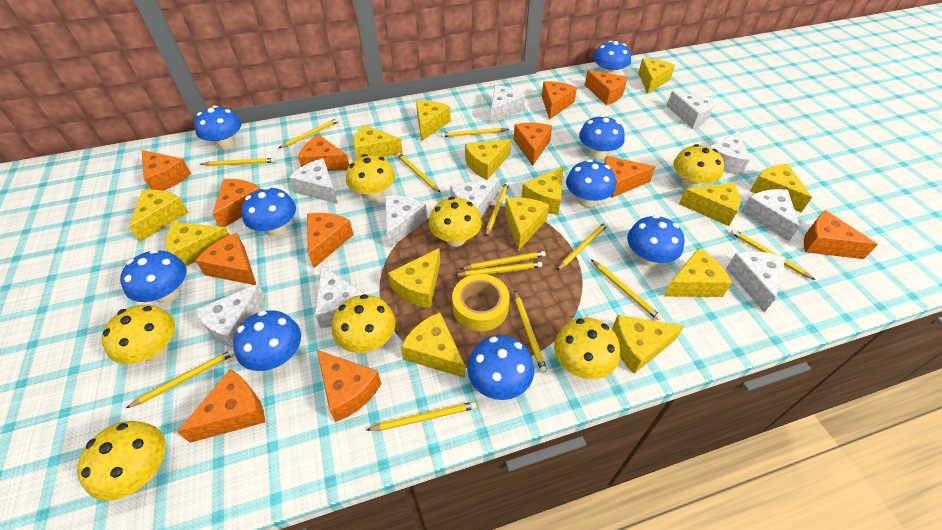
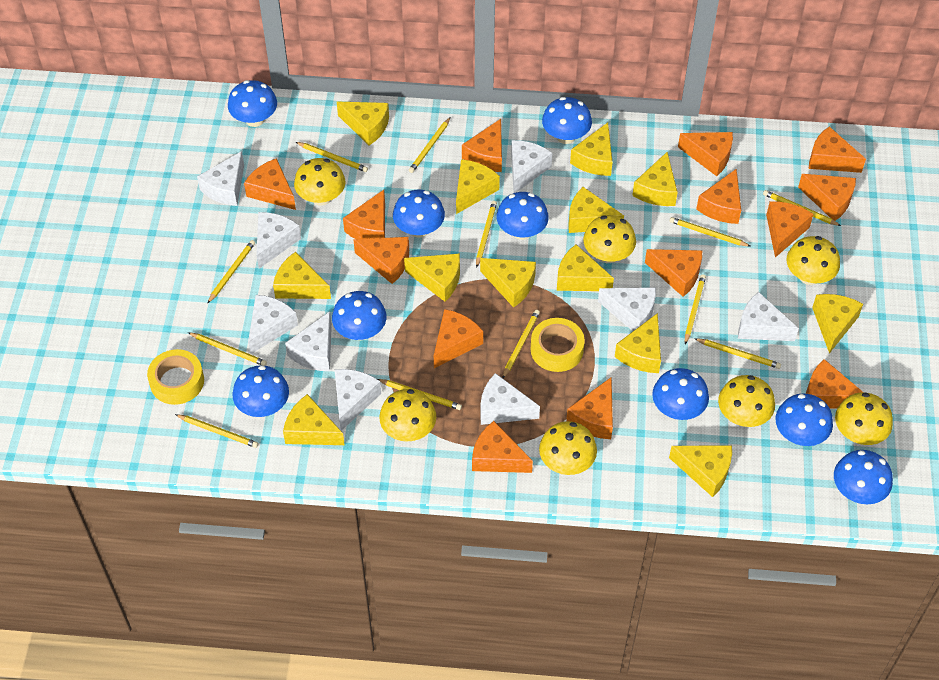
orange cheese: 12 -> 14
white cheese: 10 -> 9
yellow cheese: 14 -> 13
yellow pencil: 13 -> 12
yellow tape: 1 -> 2

